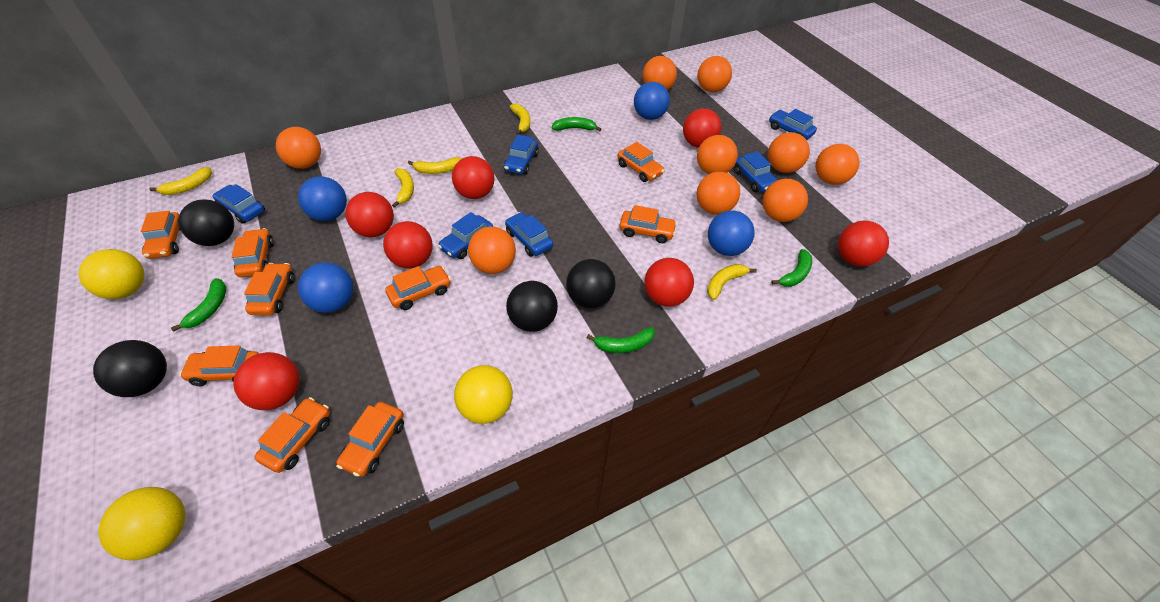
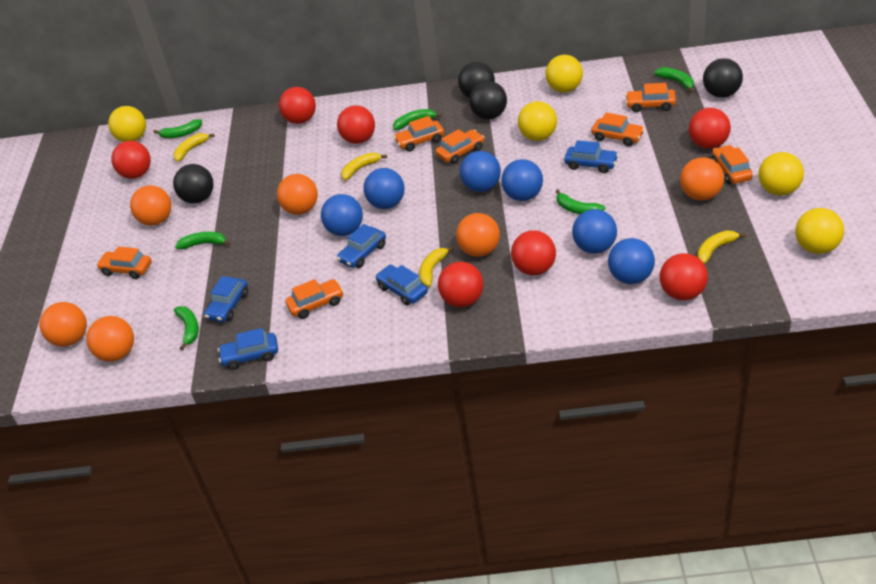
blue ball: 4 -> 6
blue car: 6 -> 5
green banana: 4 -> 6
orange ball: 9 -> 6
orange car: 9 -> 7
yellow ball: 3 -> 5
yellow banana: 5 -> 4

